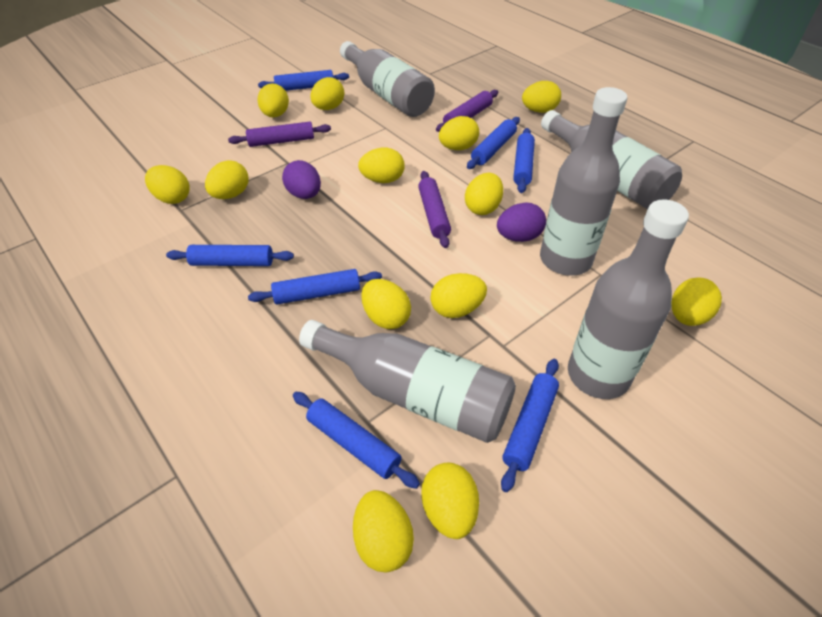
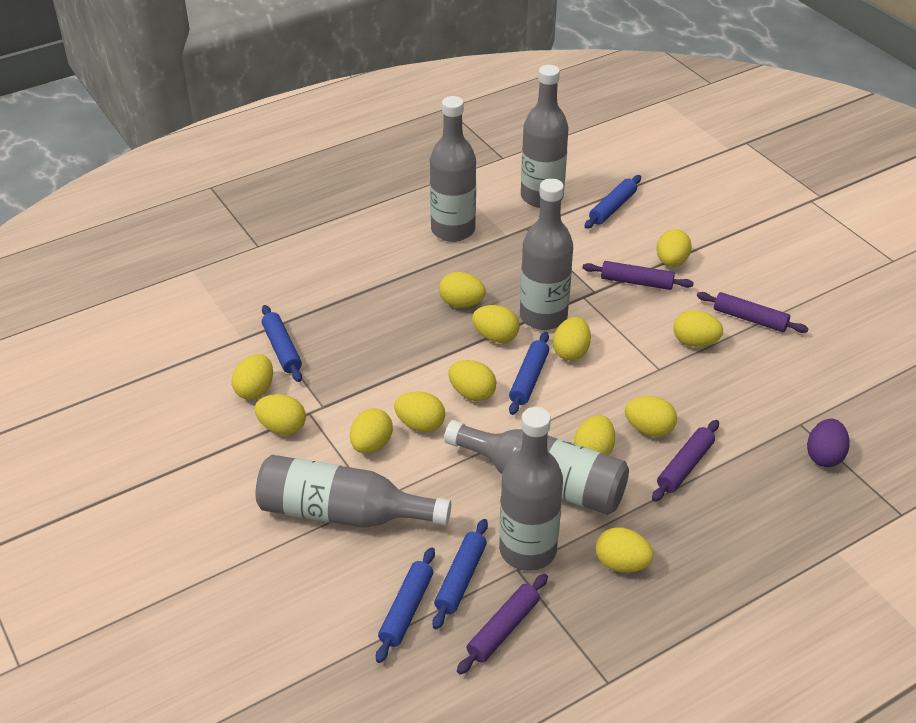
blue rolling pin: 7 -> 5
grey bottle: 5 -> 6
purple egg: 2 -> 1
purple rolling pin: 3 -> 4

